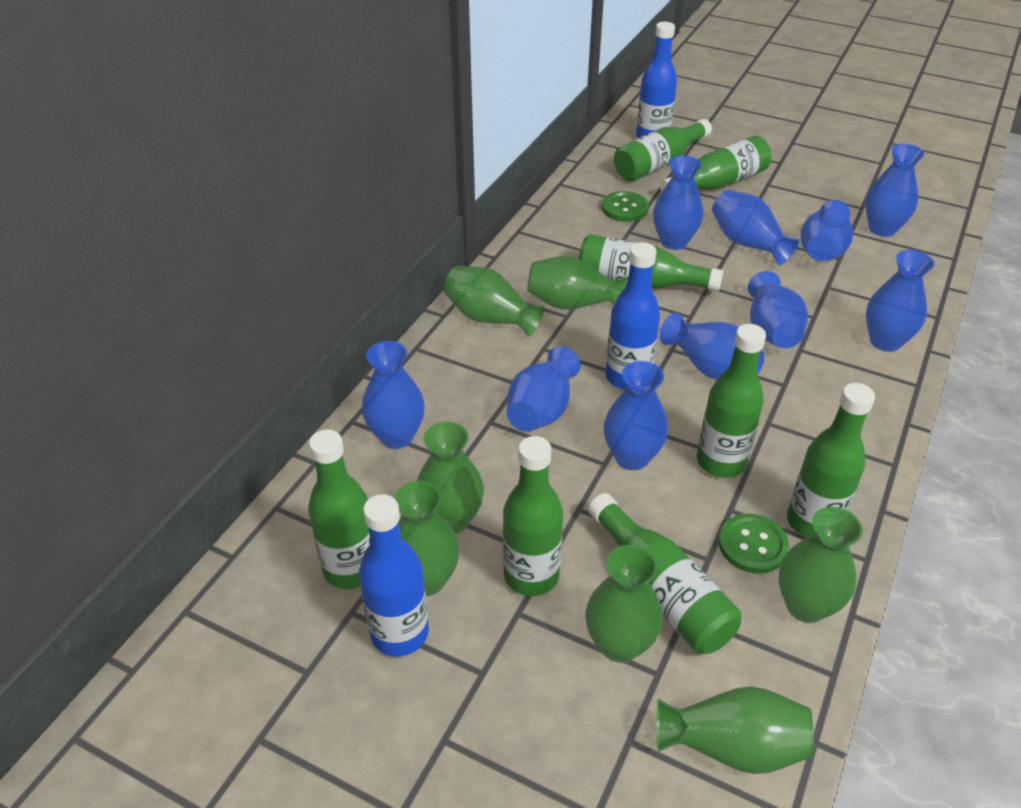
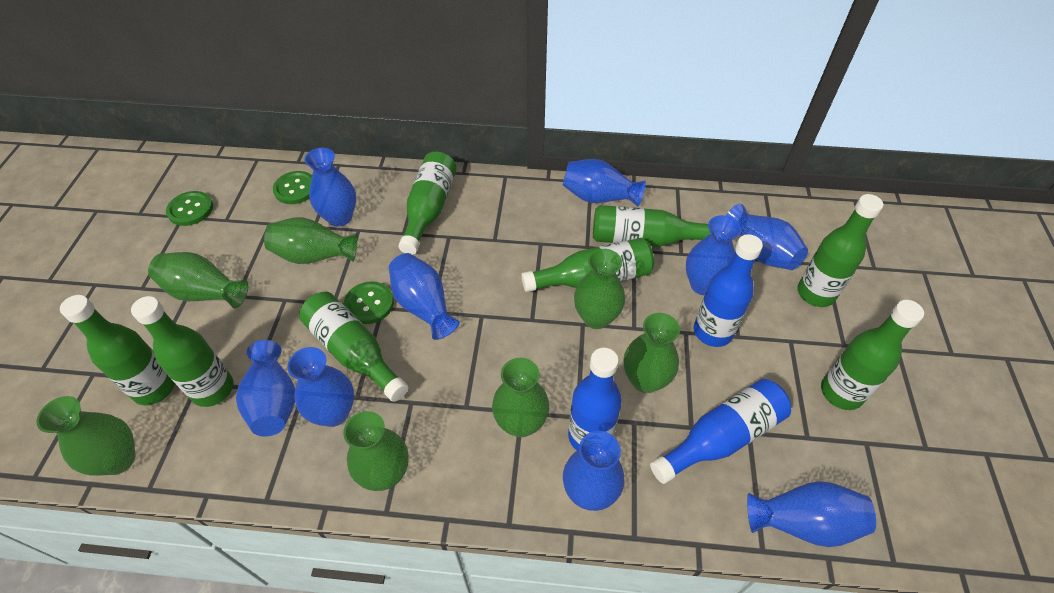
blue vase: 10 -> 9
green button: 2 -> 3

